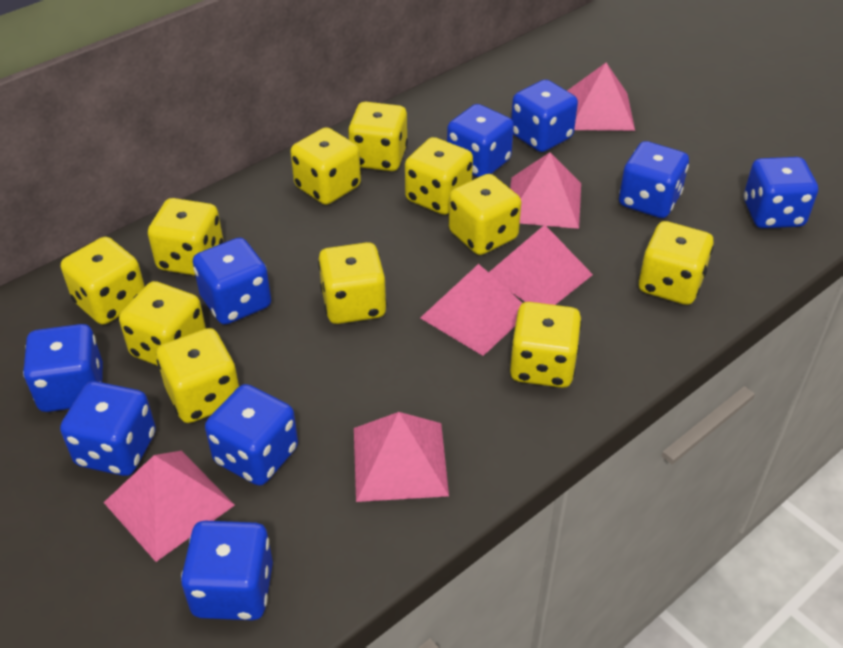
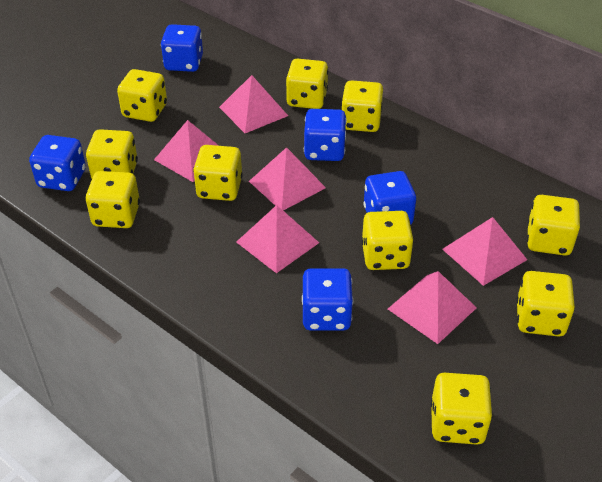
blue dice: 9 -> 5
yellow dice: 11 -> 10

